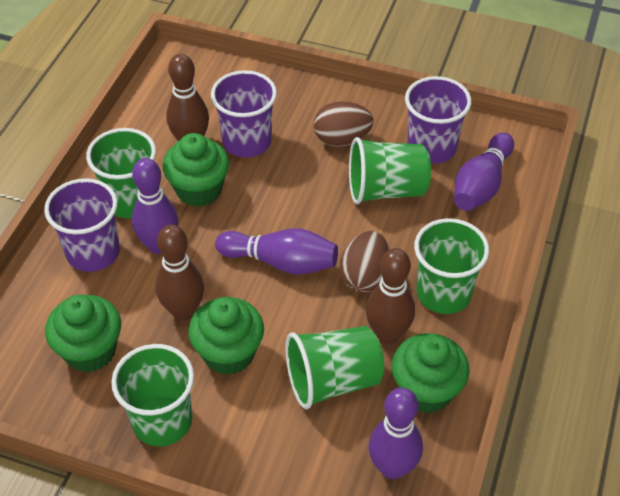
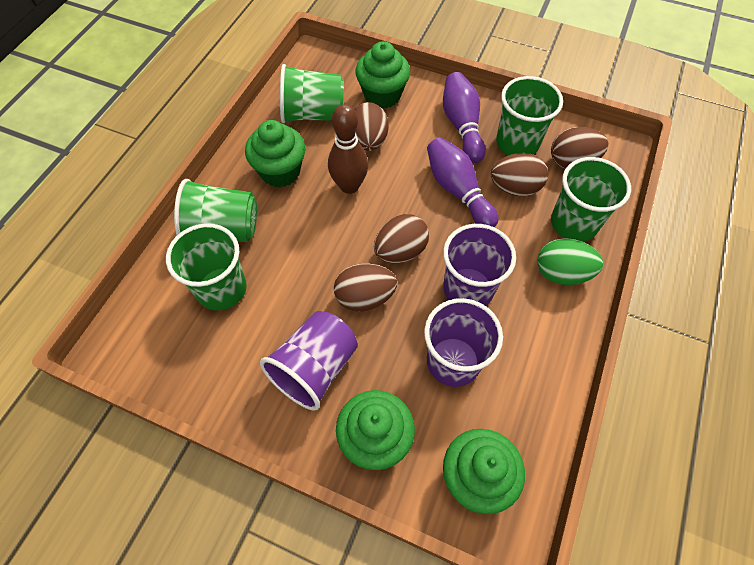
brown bowling pin: 3 -> 1
brown egg: 2 -> 5
green egg: 0 -> 1
purple bowling pin: 4 -> 2

